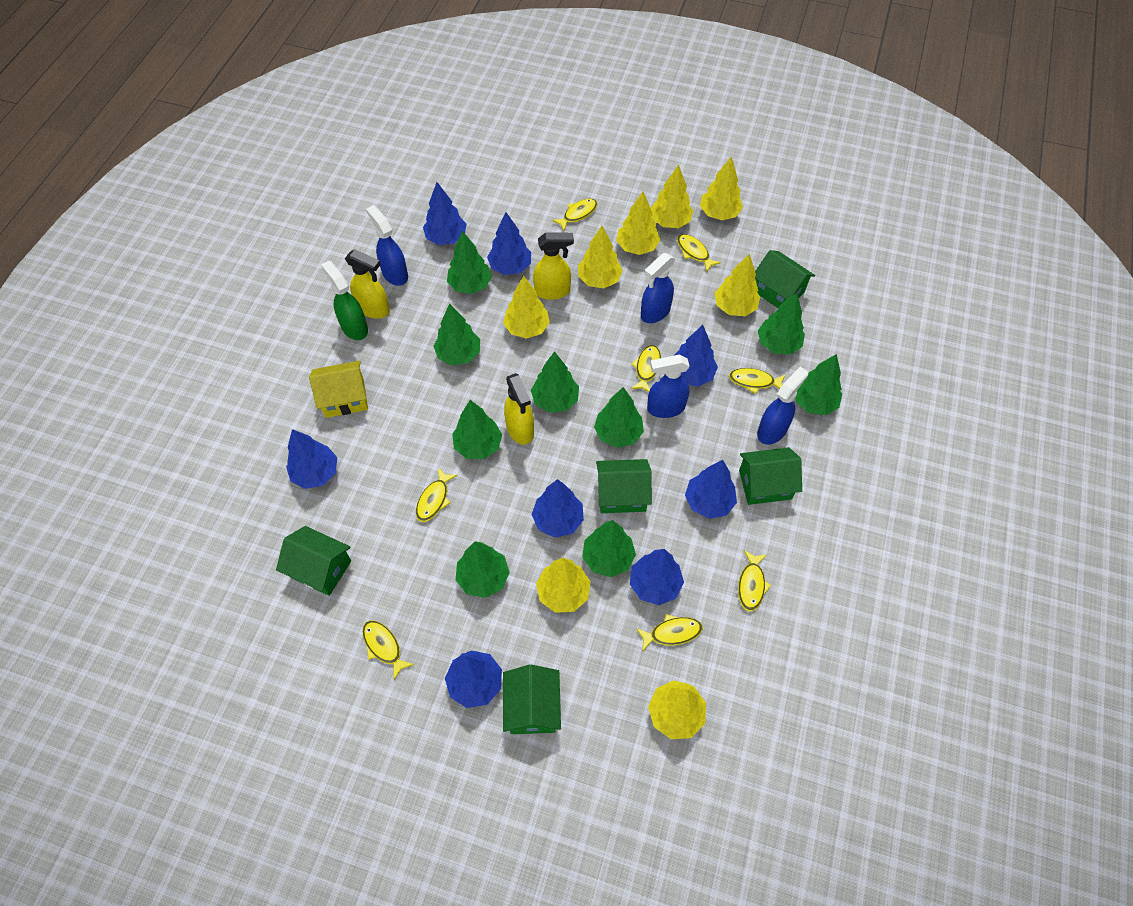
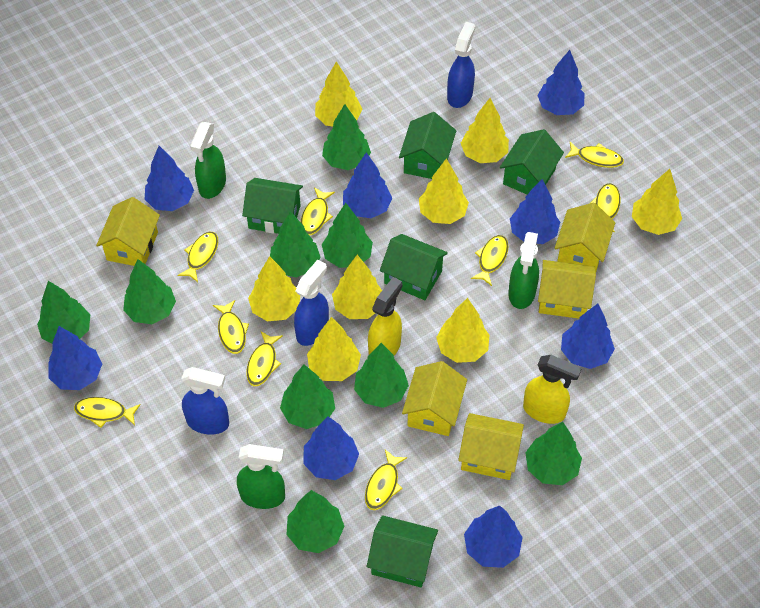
blue spray bottle: 4 -> 3
green spray bottle: 1 -> 3
yellow fish: 8 -> 9
yellow house: 1 -> 5
yellow spray bottle: 3 -> 2

